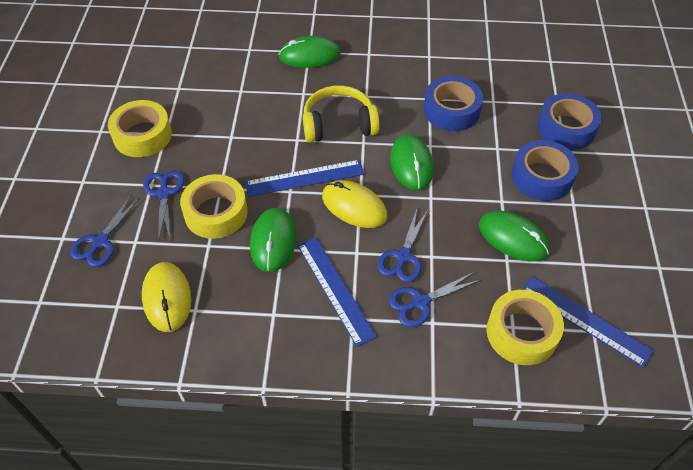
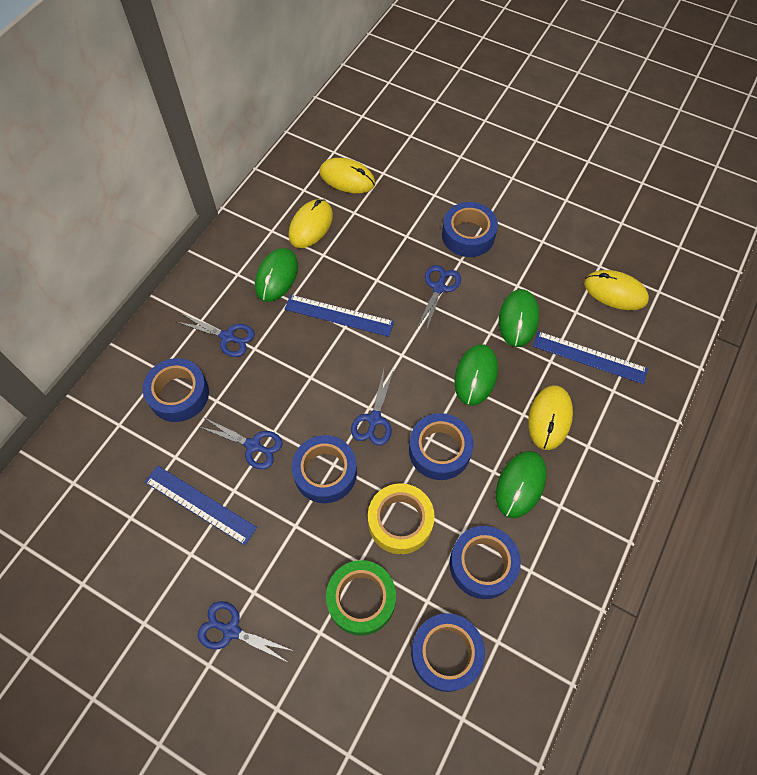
blue scissors: 4 -> 5
blue tape: 3 -> 6
green tape: 0 -> 1
yellow headphones: 1 -> 0
yellow mouse: 2 -> 4
yellow tape: 3 -> 1

